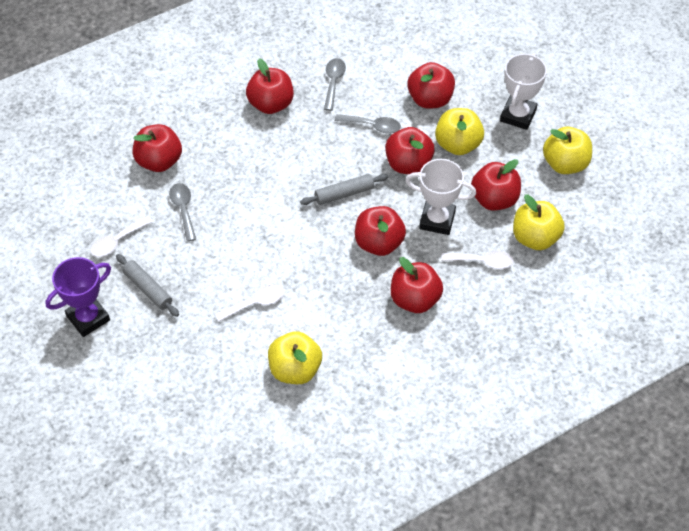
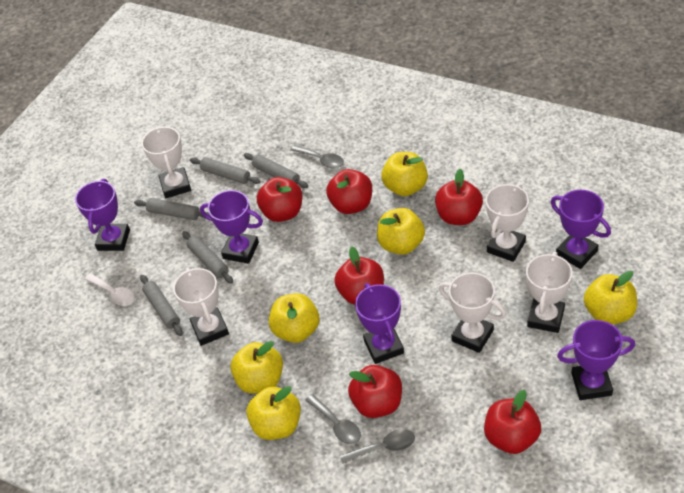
grey rolling pin: 2 -> 5
purple trophy: 1 -> 5
red apple: 7 -> 6
white spoon: 3 -> 1
white trophy: 2 -> 5
yellow apple: 4 -> 6

